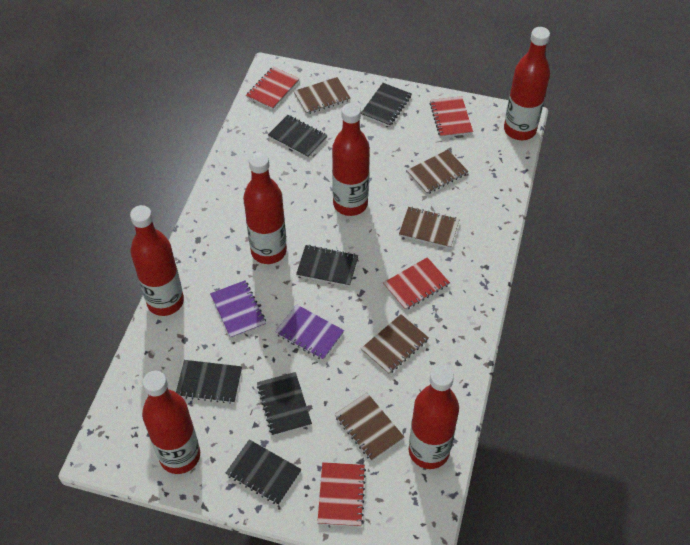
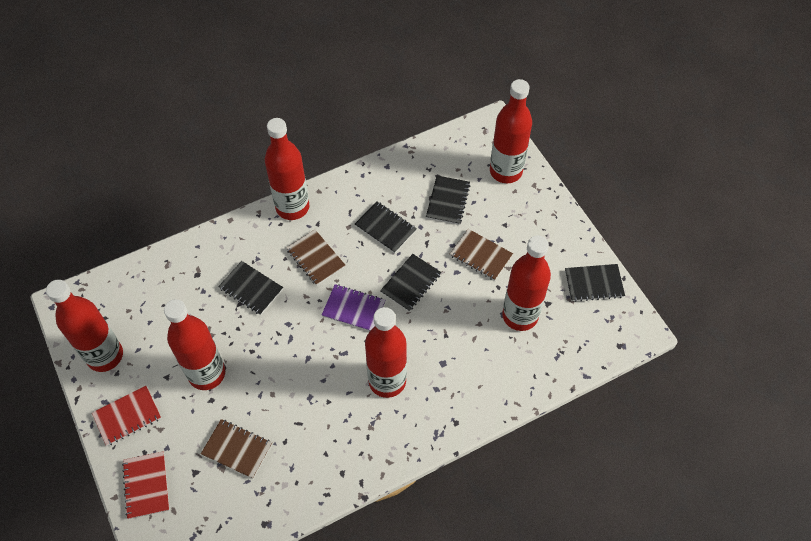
black notebook: 6 -> 5
brown notebook: 5 -> 3
purple notebook: 2 -> 1
red notebook: 4 -> 2

